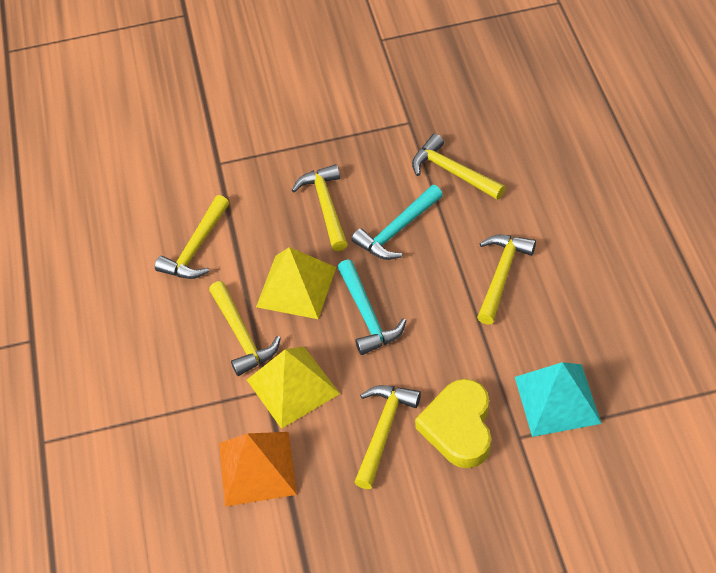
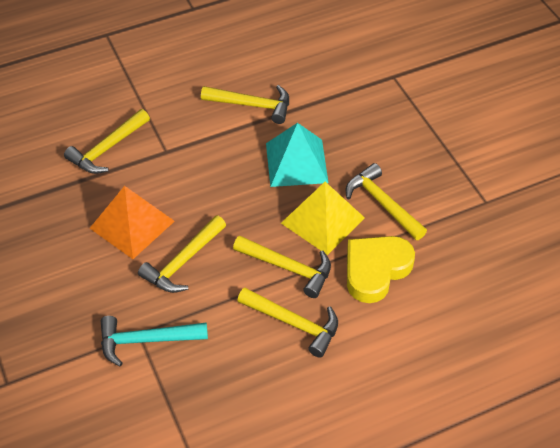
turquoise hammer: 2 -> 1
yellow pyramid: 2 -> 1

